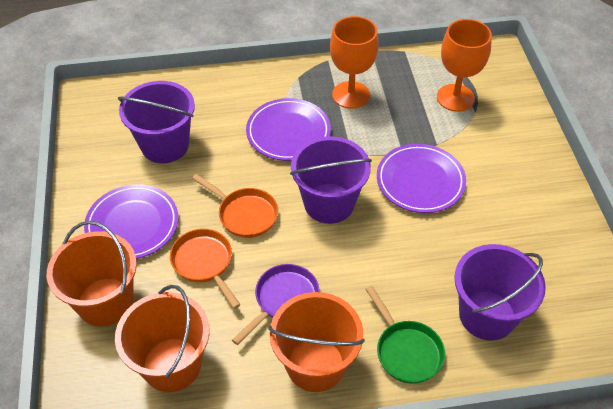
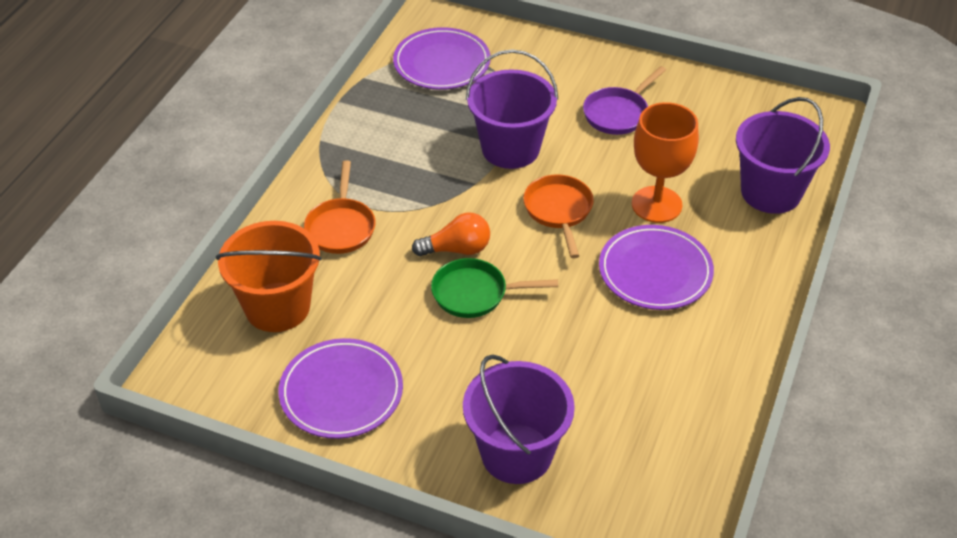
orange bucket: 3 -> 1
orange goblet: 2 -> 1
orange light bulb: 0 -> 1

